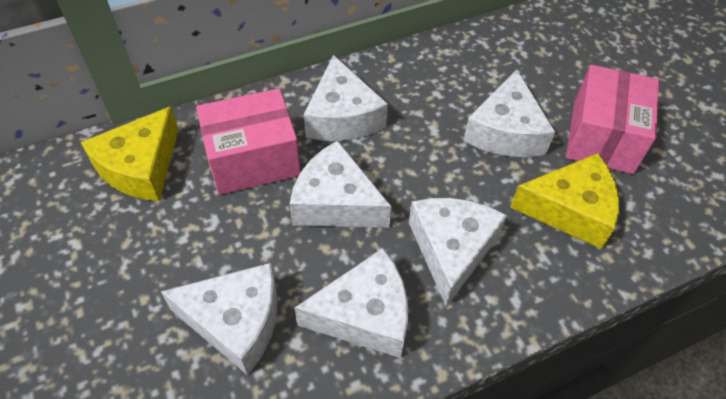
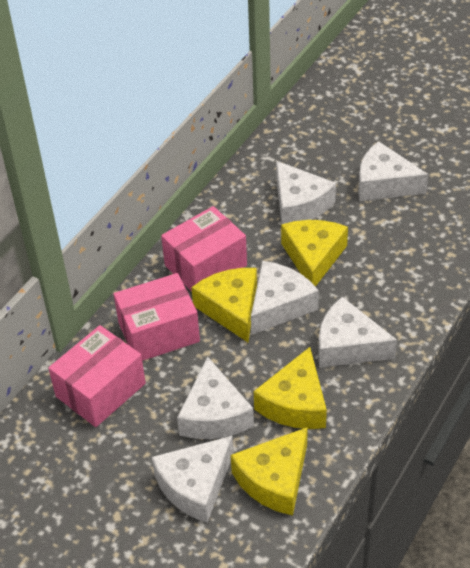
pink box: 2 -> 3
yellow cheese: 2 -> 4

